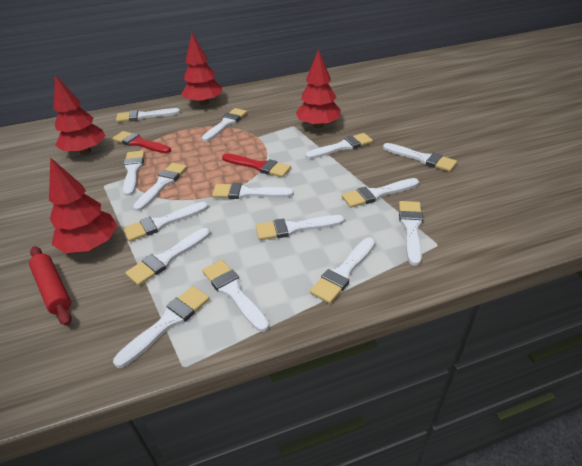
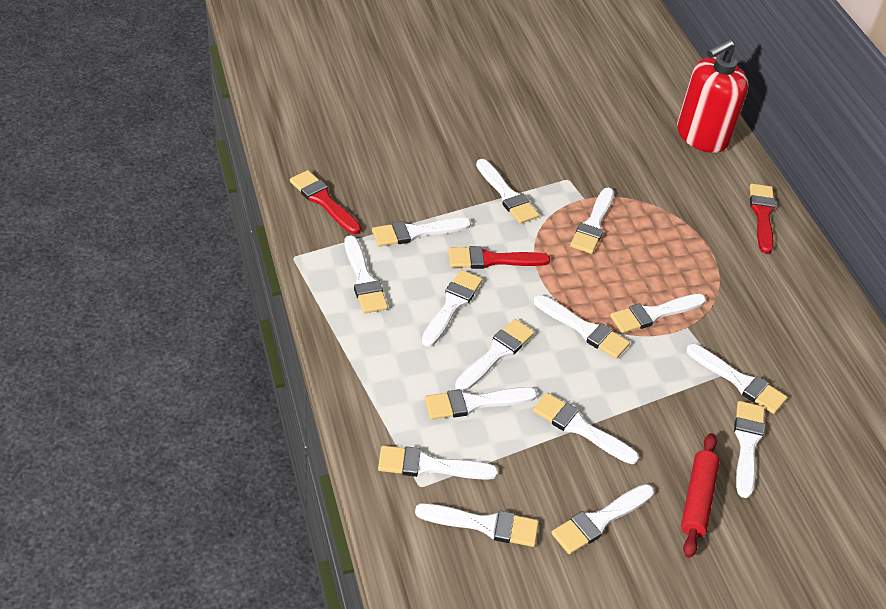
red brush: 2 -> 3
red soap dispenser: 0 -> 1
red tree: 4 -> 0

